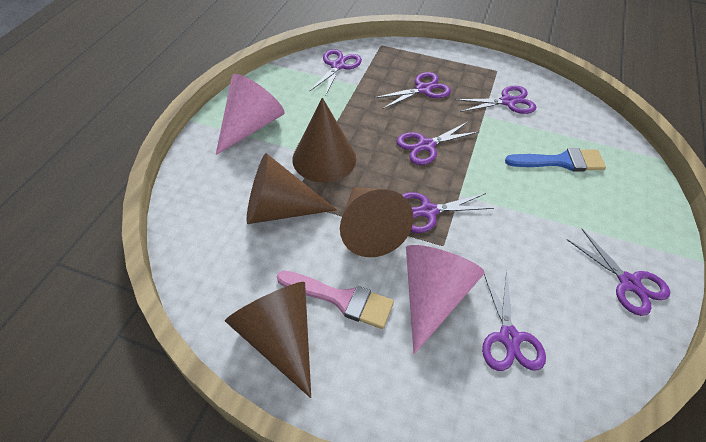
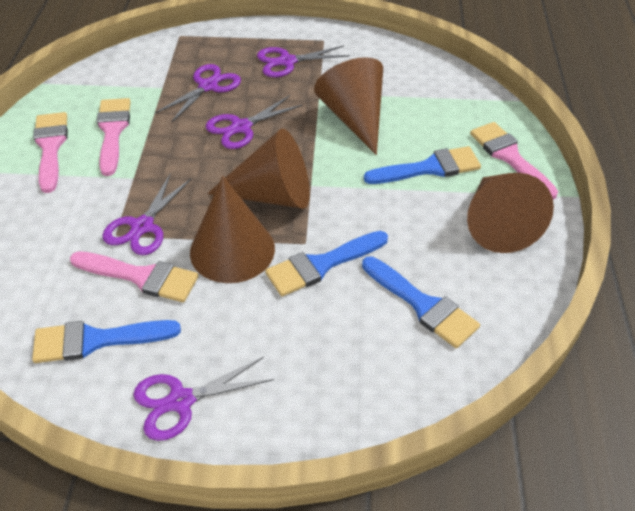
blue brush: 1 -> 4
pink brush: 1 -> 4
pink cone: 2 -> 0
purple scissors: 7 -> 5

